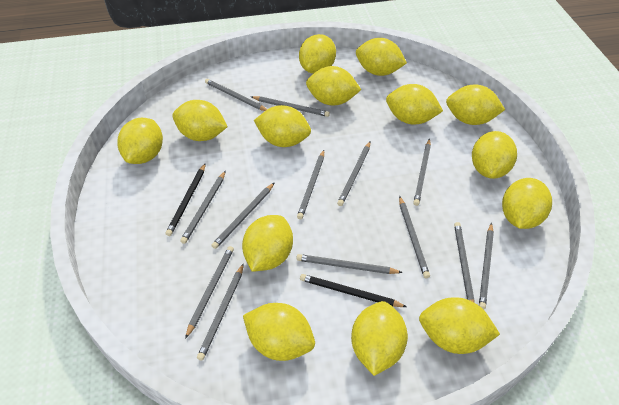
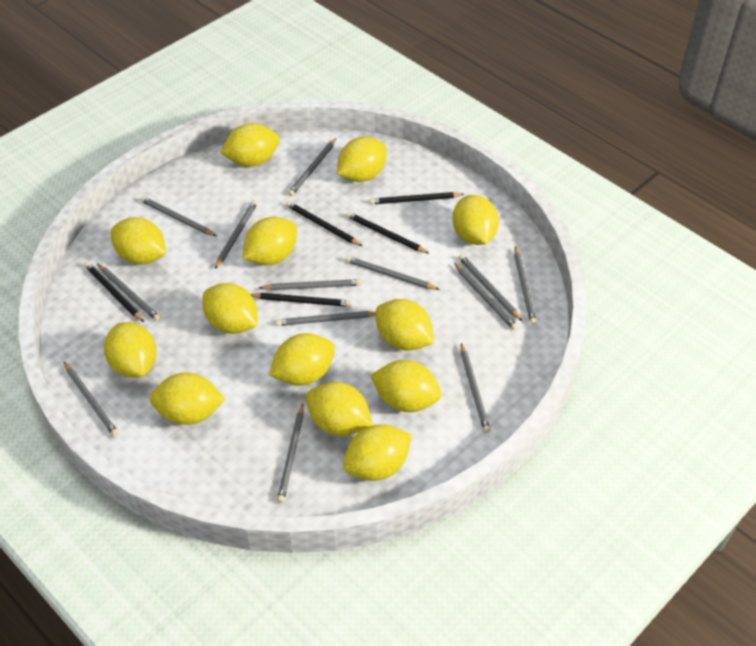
black pencil: 2 -> 5
yellow lemon: 14 -> 13

